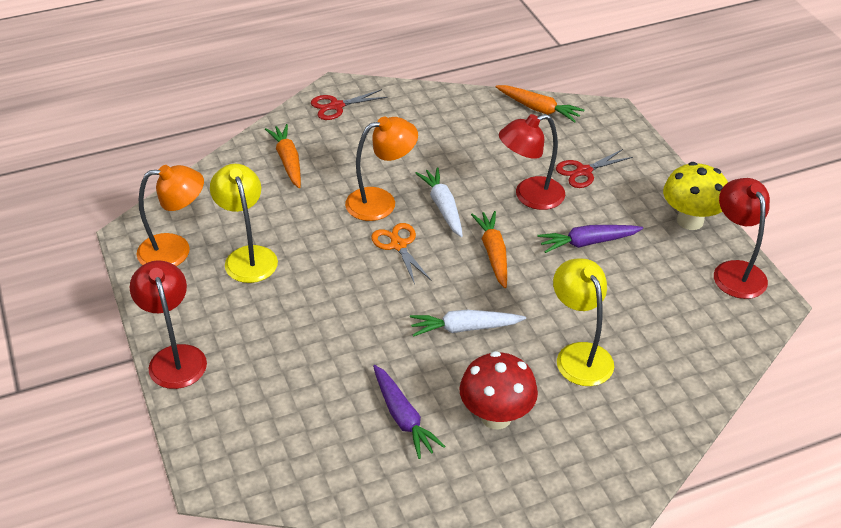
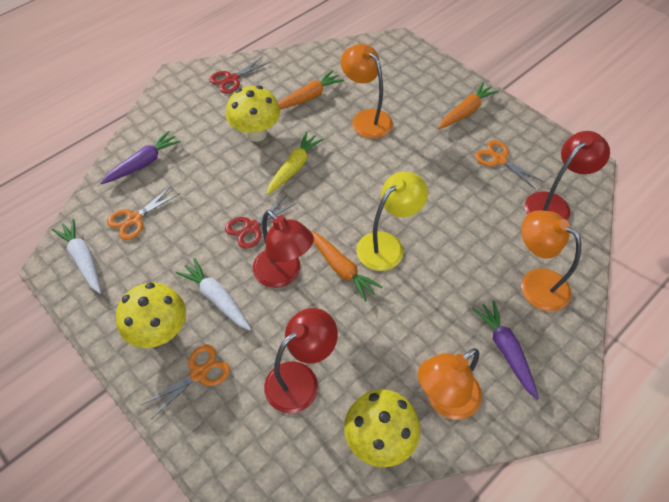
orange lamp: 2 -> 3
orange scissors: 1 -> 3
red mushroom: 1 -> 0
yellow carrot: 0 -> 1
yellow lamp: 2 -> 1
yellow mushroom: 1 -> 3

